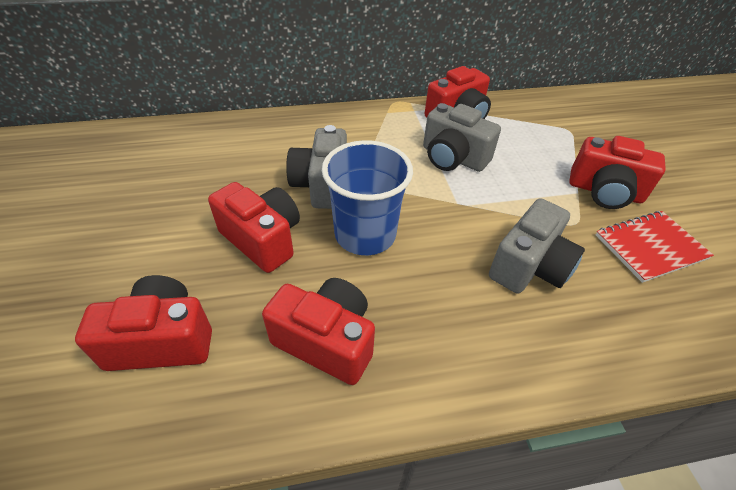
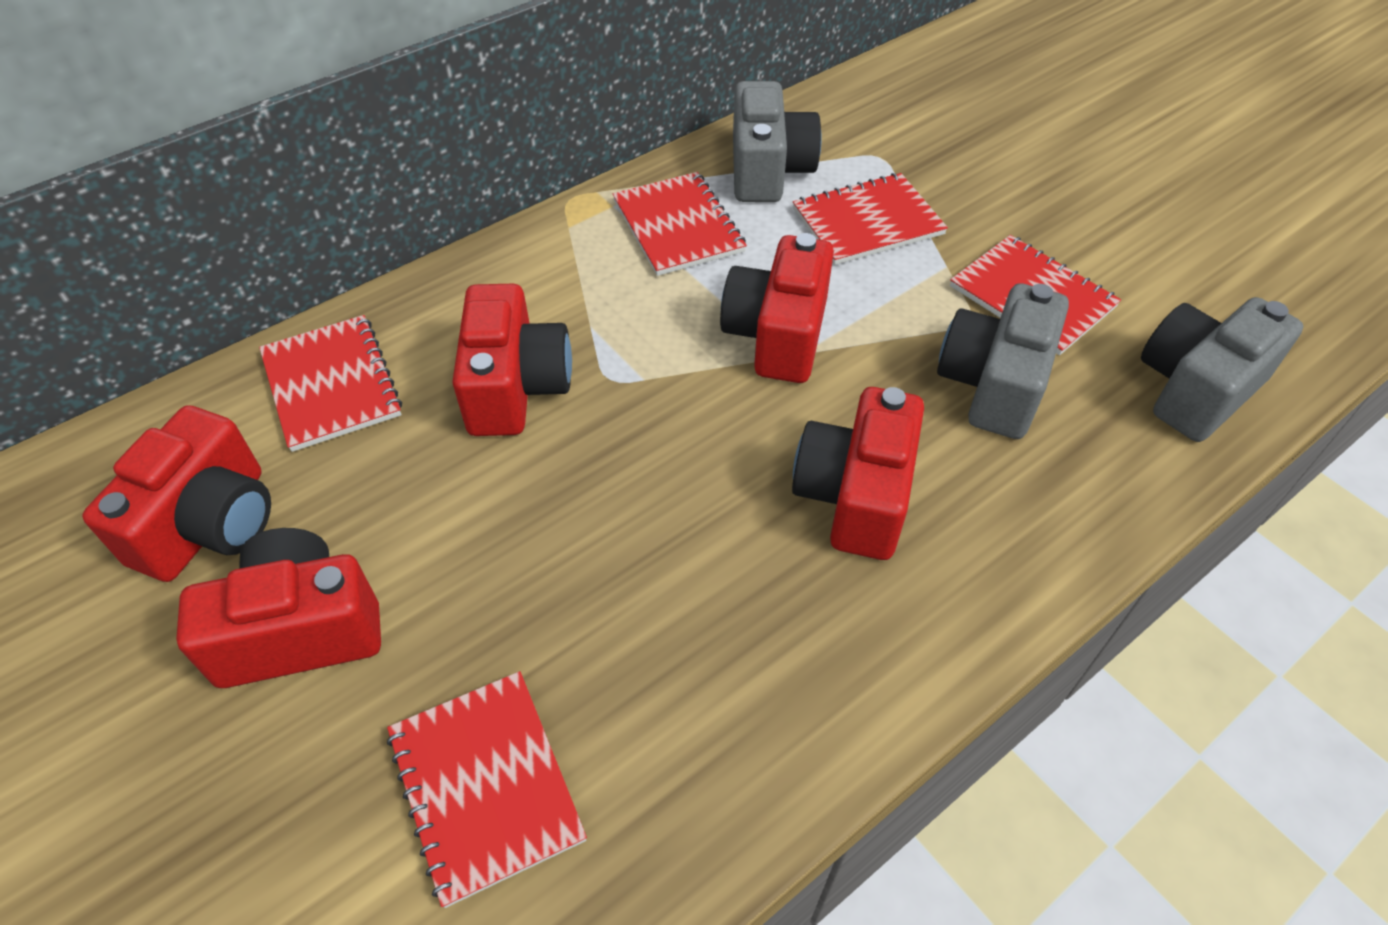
blue cup: 1 -> 0
red notebook: 1 -> 5

